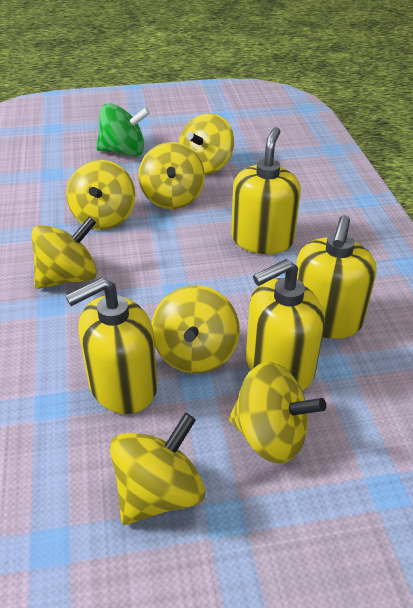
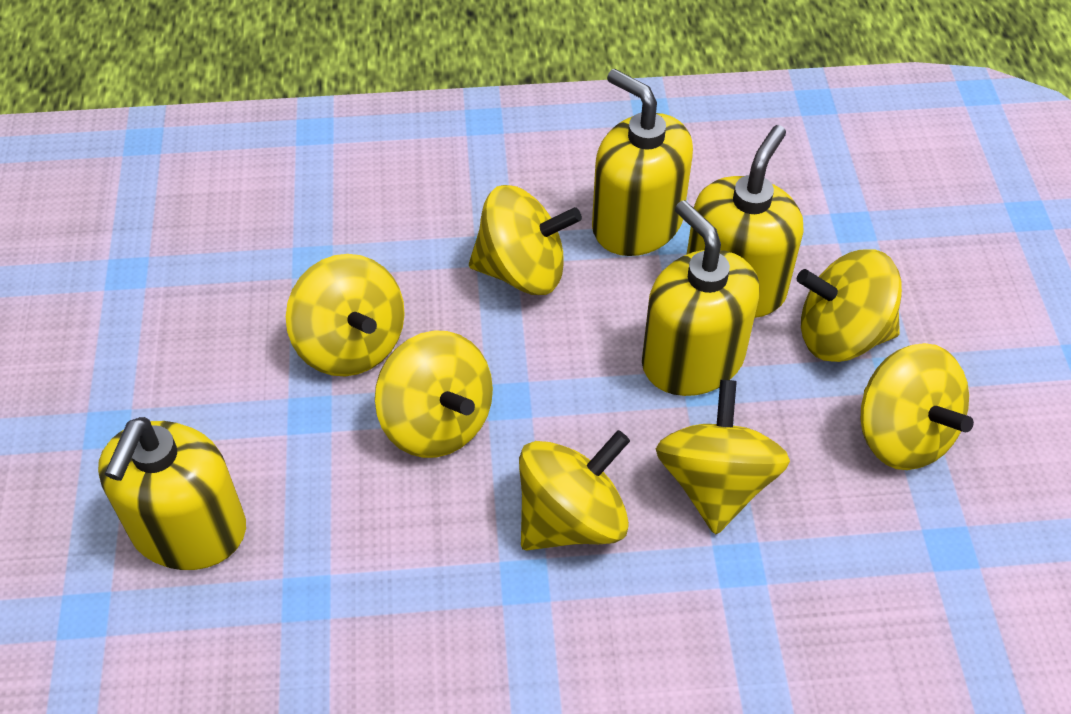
green spinning top: 1 -> 0

